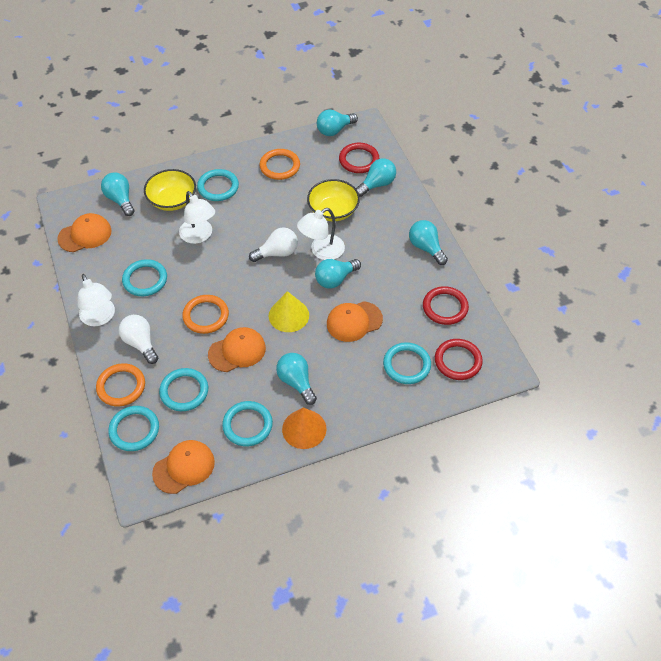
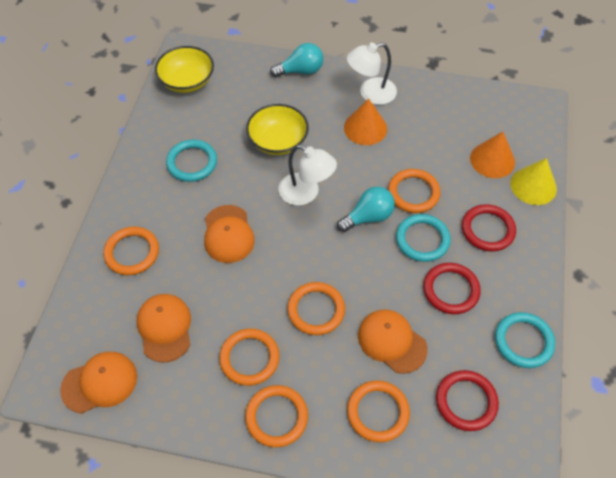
orange cone: 1 -> 2
orange ring: 3 -> 6
turquoise light bulb: 6 -> 2
turquoise ring: 6 -> 3
white lamp: 3 -> 2
white light bulb: 2 -> 0

